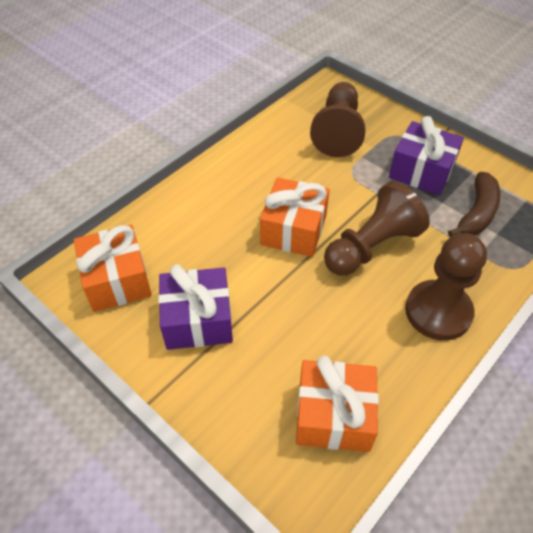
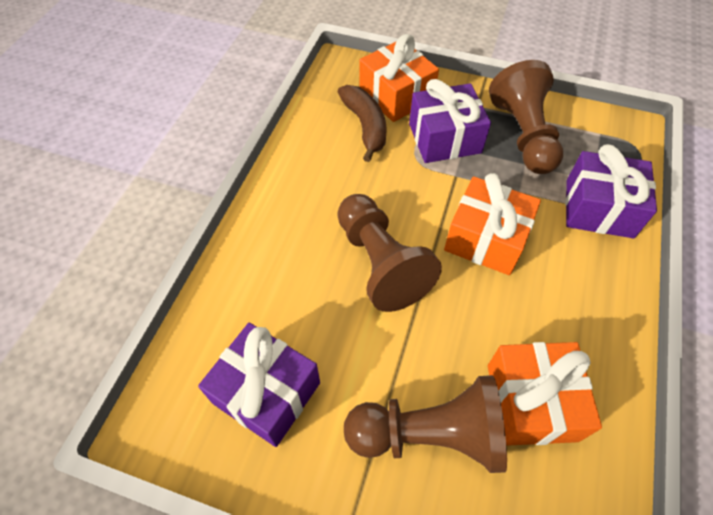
purple gift: 2 -> 3

